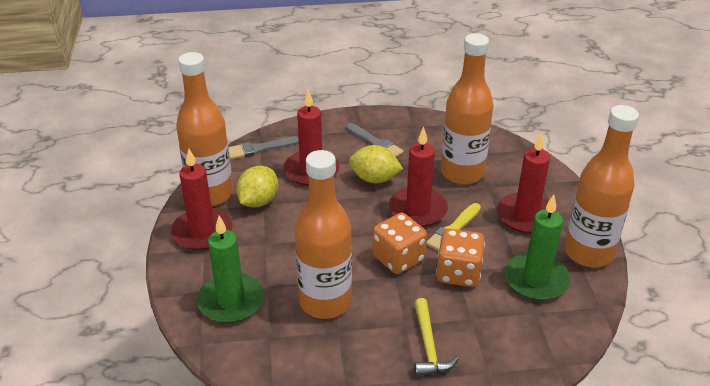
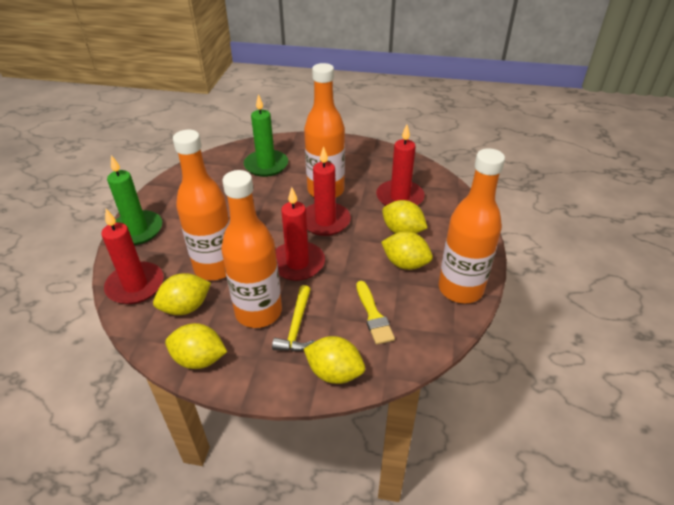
grey brush: 2 -> 0
orange dice: 2 -> 0
yellow lemon: 2 -> 5

